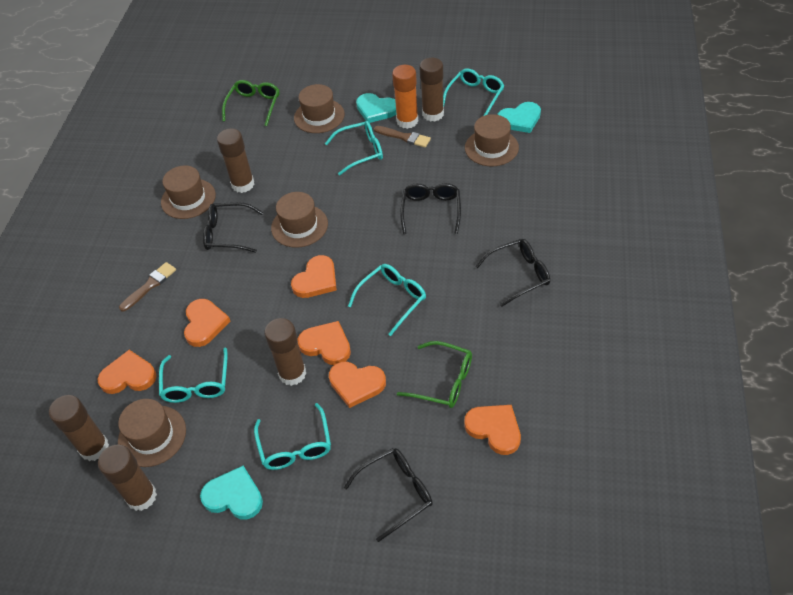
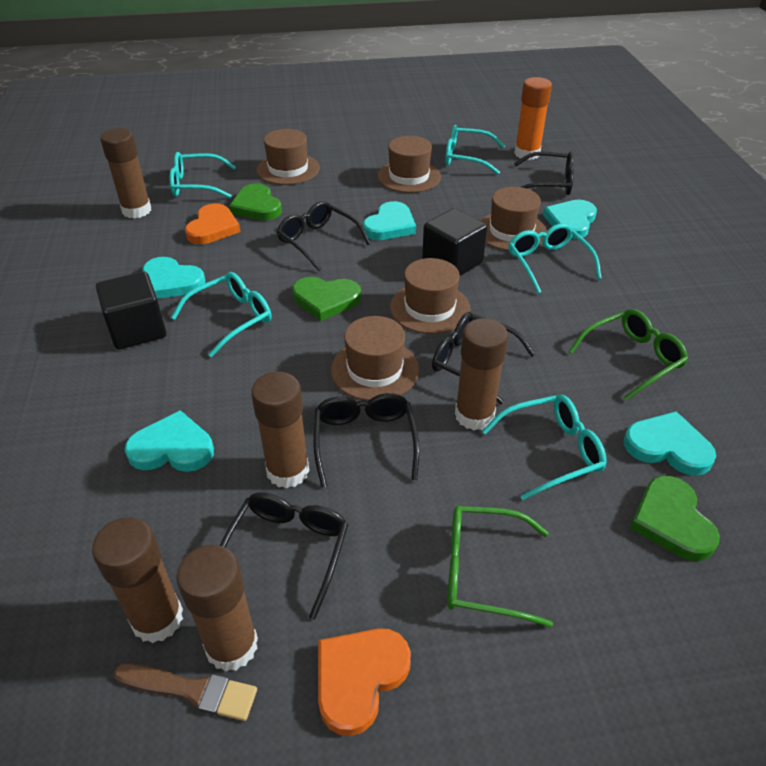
black cube: 0 -> 2
black glasses: 4 -> 5
brown brush: 2 -> 1
green heart: 0 -> 3
orange heart: 6 -> 2
turquoise heart: 3 -> 5

